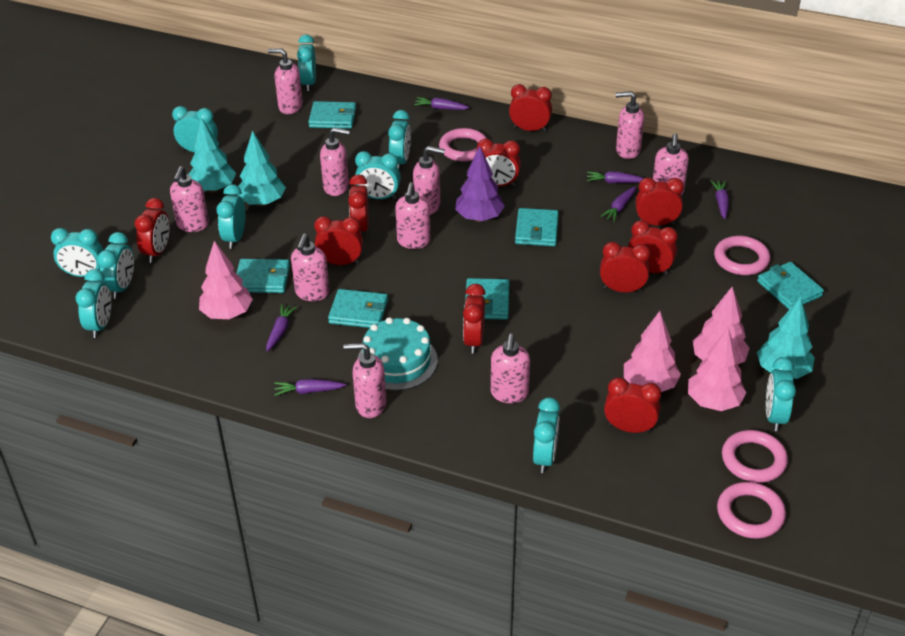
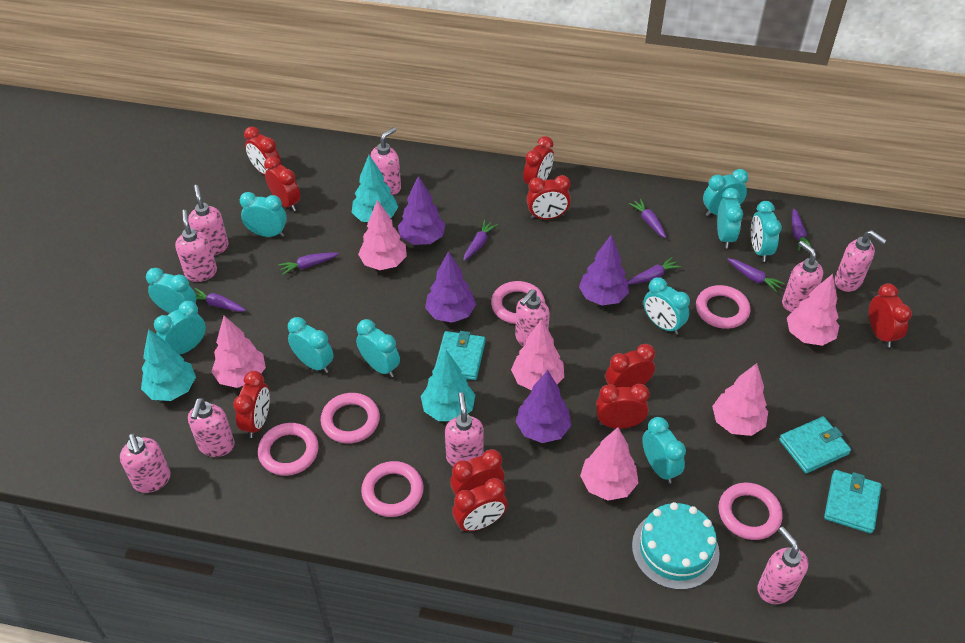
pink ring: 4 -> 6
pink tree: 4 -> 6
purple carrot: 6 -> 7
purple tree: 1 -> 4
turquoise wallet: 6 -> 3

